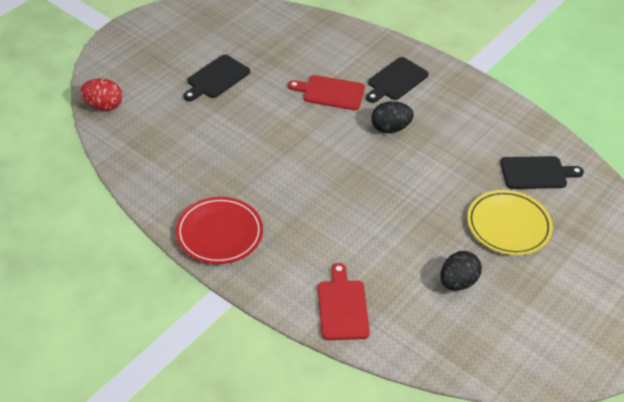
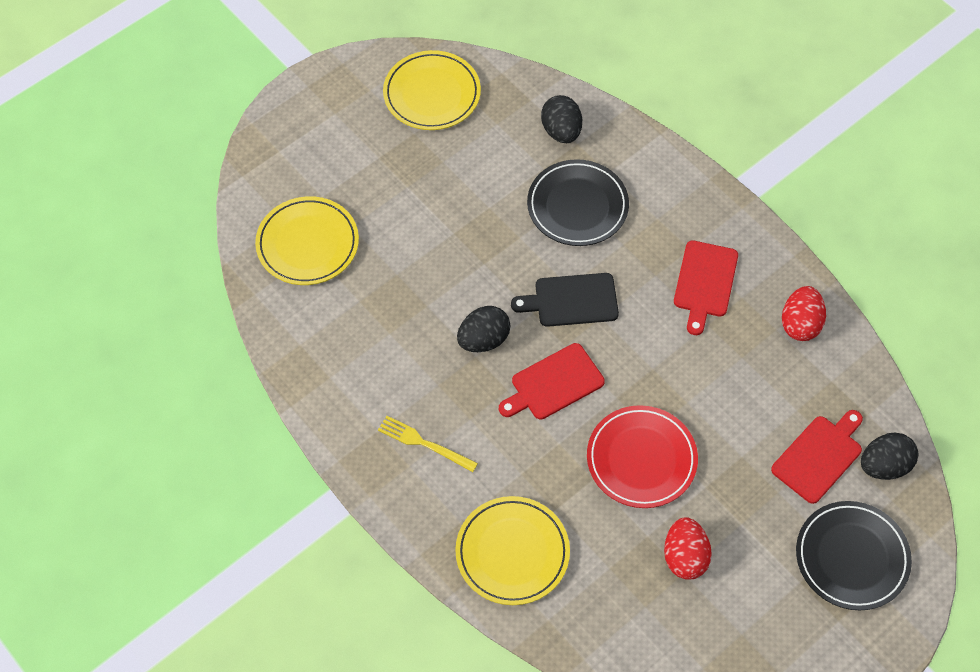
black cutting board: 3 -> 1
black egg: 2 -> 3
black plate: 0 -> 2
red cutting board: 2 -> 3
red egg: 1 -> 2
yellow fork: 0 -> 1
yellow plate: 1 -> 3

